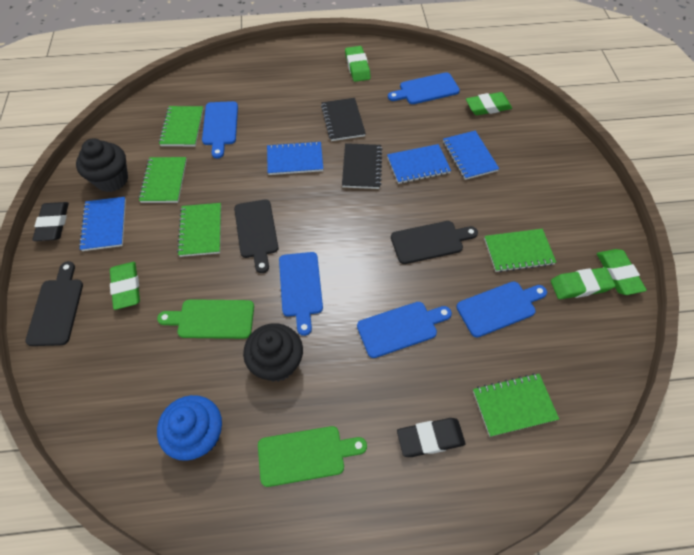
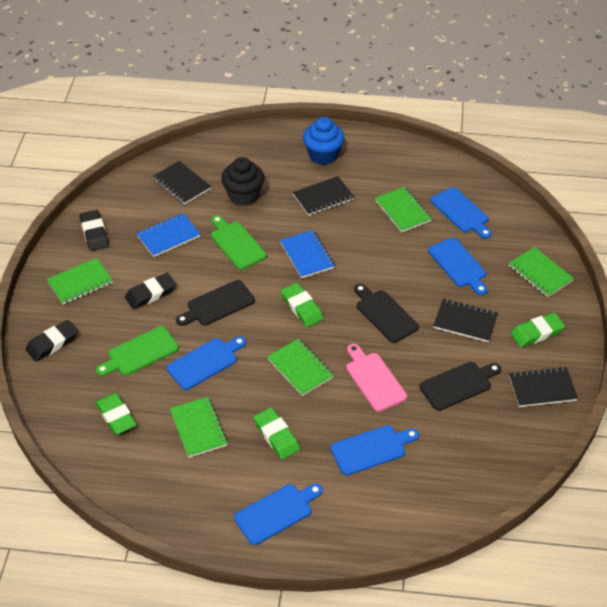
black cupcake: 2 -> 1
black eraser: 2 -> 3
black notebook: 2 -> 4
blue notebook: 4 -> 2
green eraser: 5 -> 4
pink cutting board: 0 -> 1

